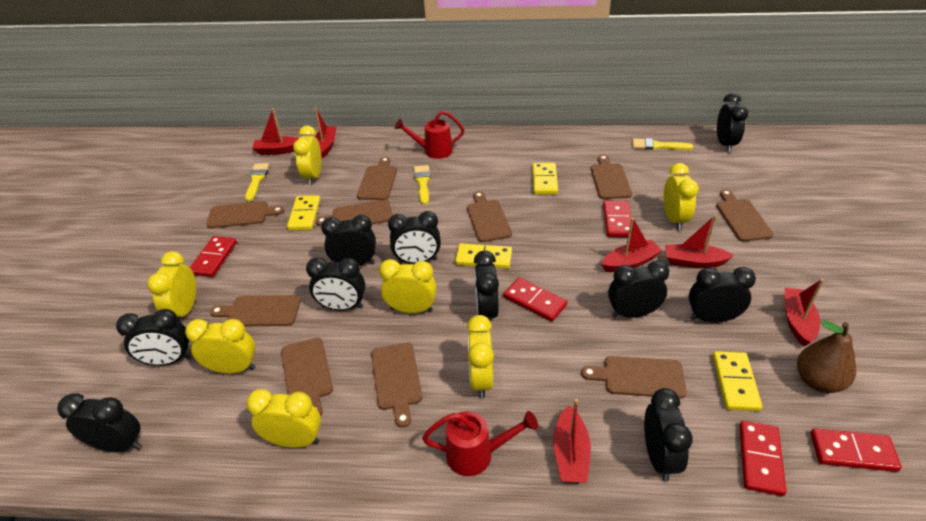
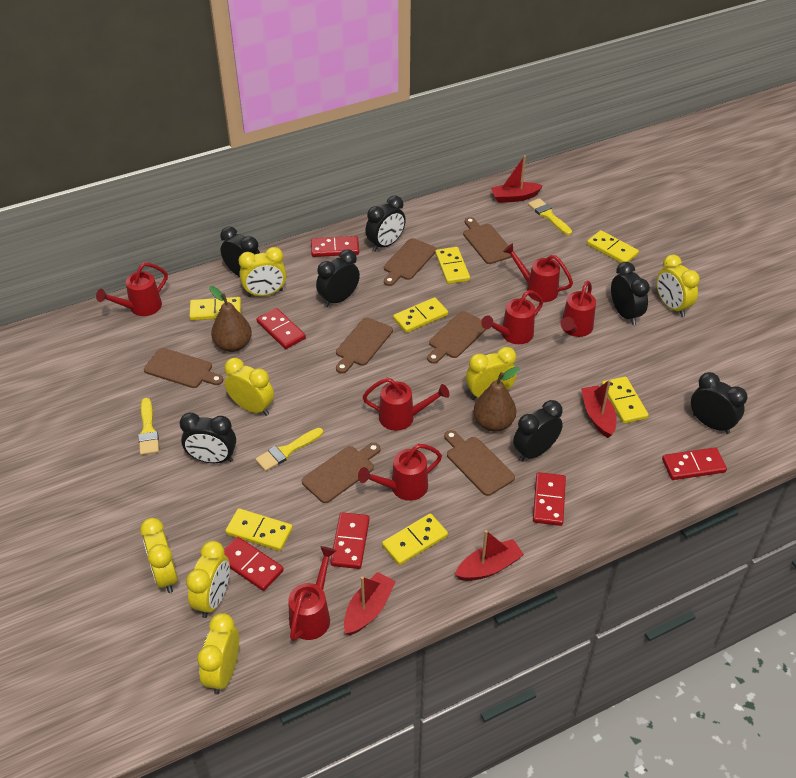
black clock: 10 -> 7
brown cutting board: 10 -> 7
brown pear: 1 -> 2
red boat: 6 -> 4
red domino: 5 -> 6
red watering can: 2 -> 7
yellow domino: 4 -> 7

